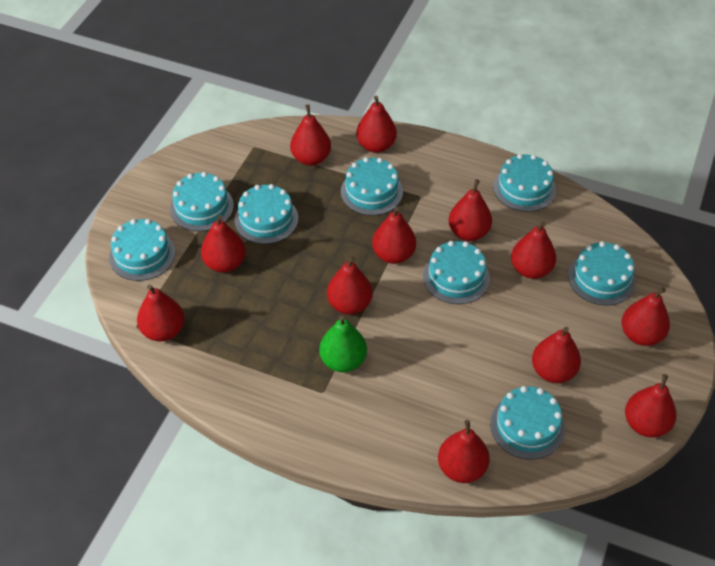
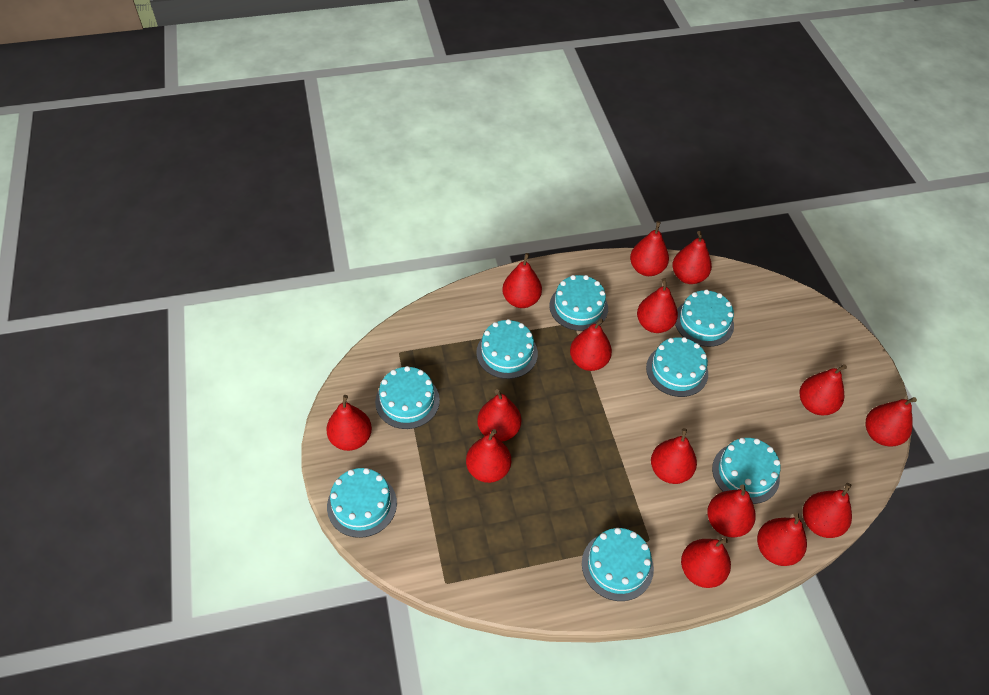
green pear: 1 -> 0
red pear: 12 -> 15

